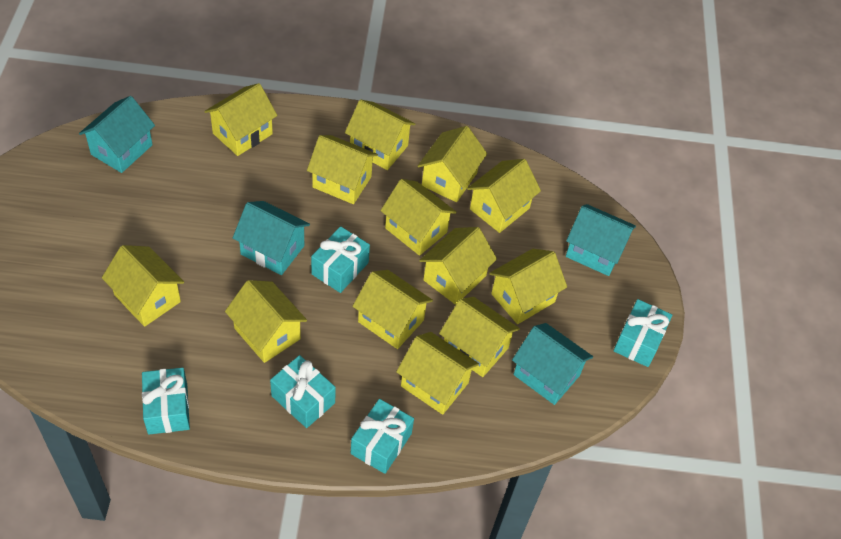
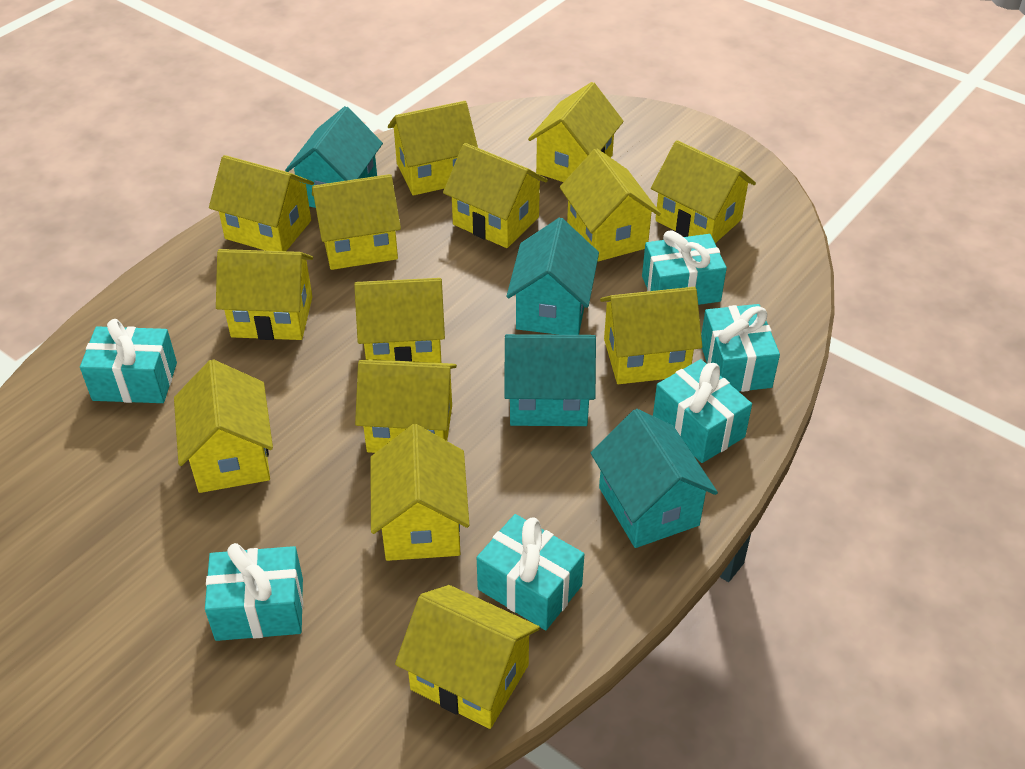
turquoise gift: 5 -> 6
yellow house: 13 -> 14

